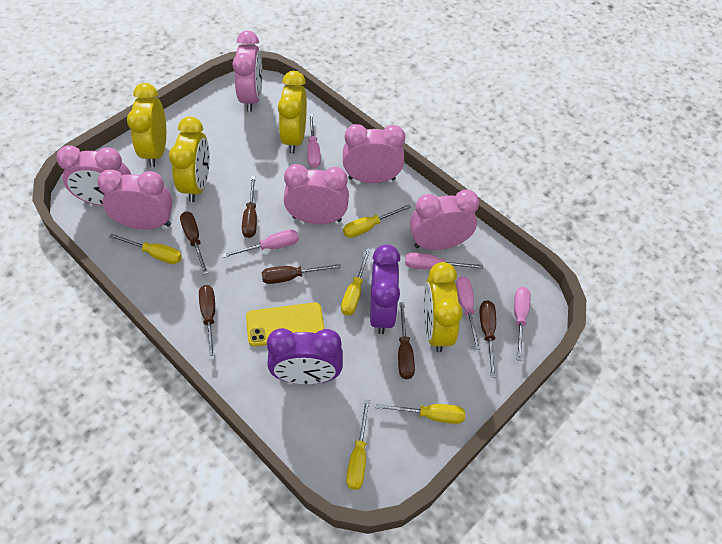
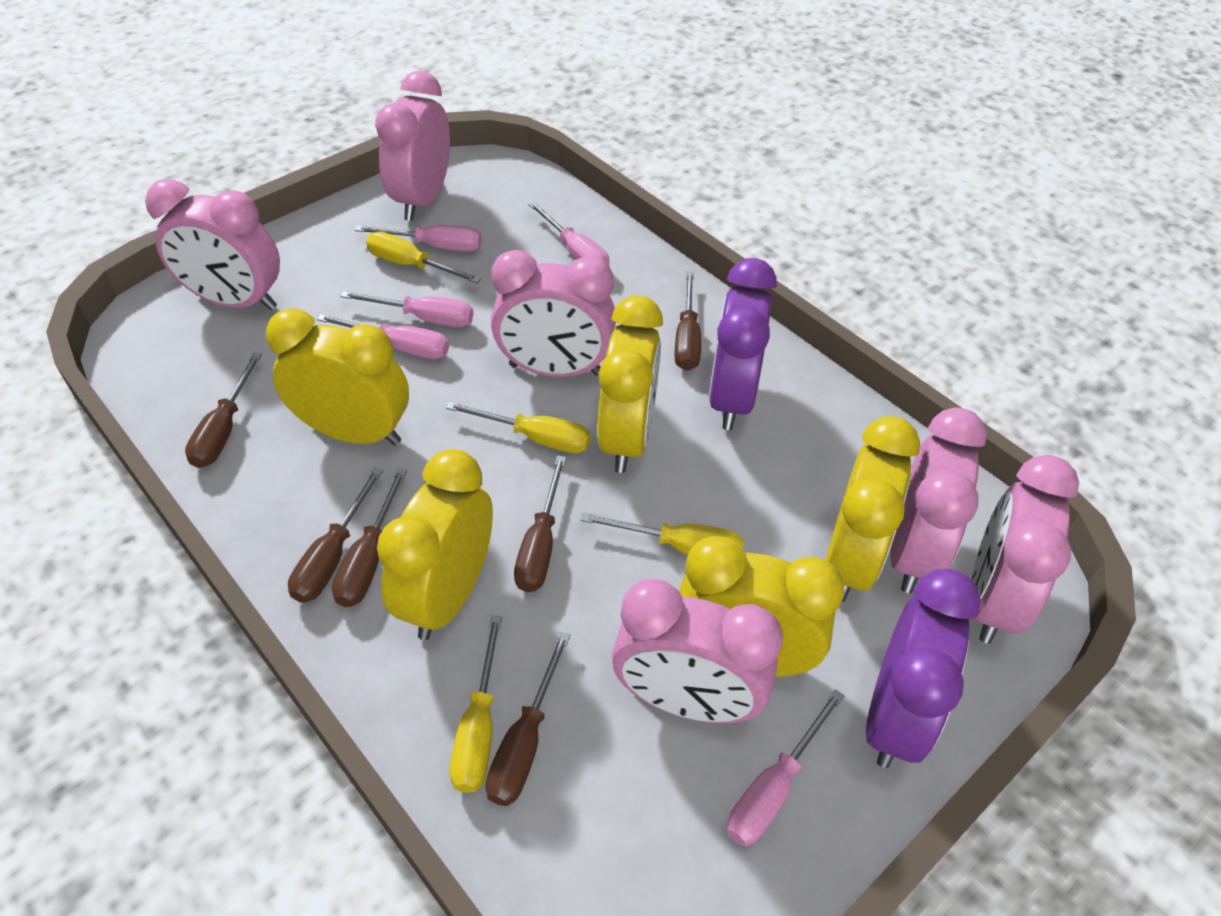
yellow clock: 4 -> 5
yellow phone: 1 -> 0
yellow screwdriver: 5 -> 4

